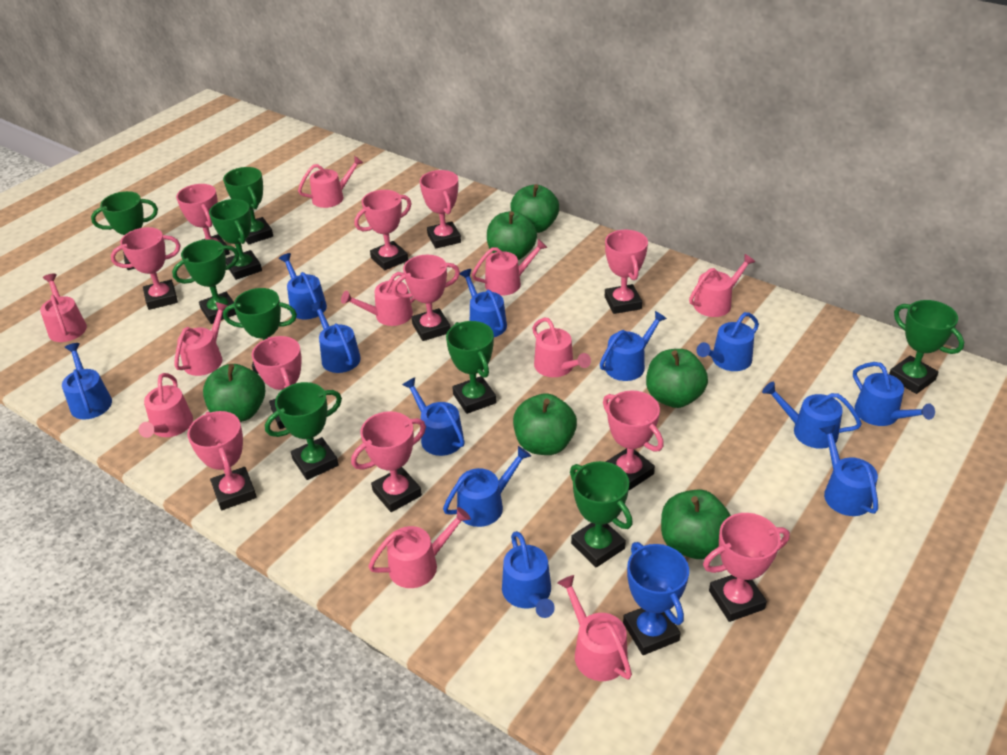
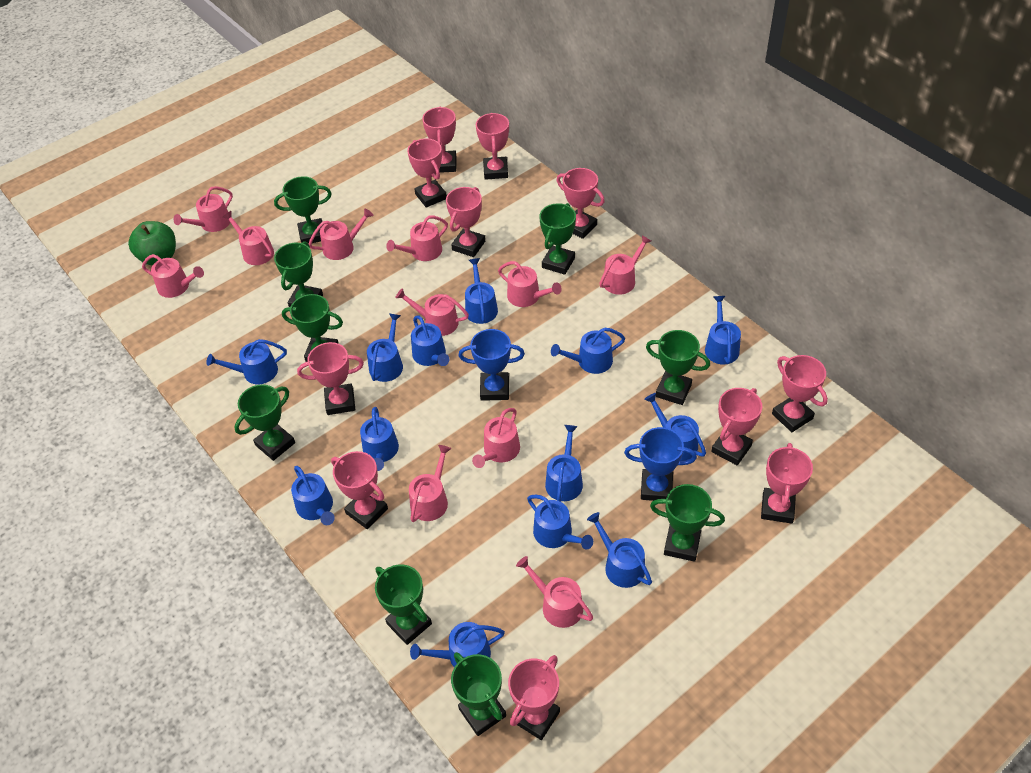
blue trophy: 1 -> 2
blue watering can: 12 -> 13
green apple: 6 -> 1
pink watering can: 10 -> 11

